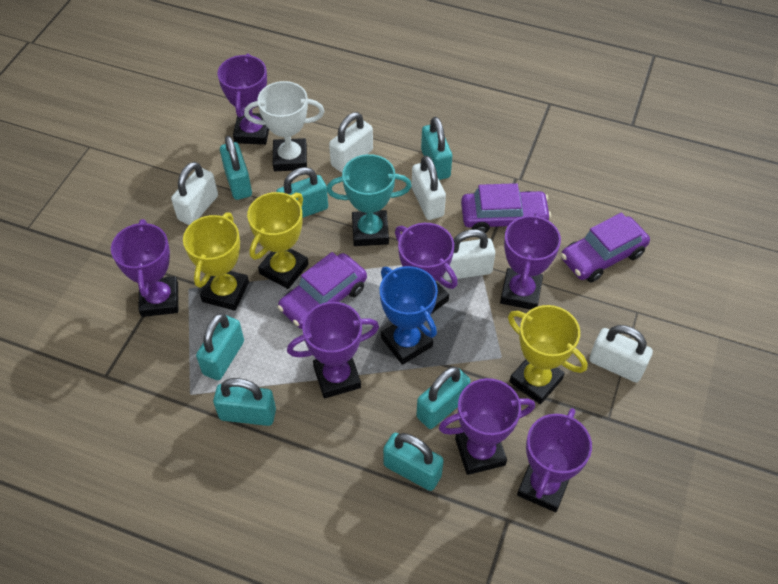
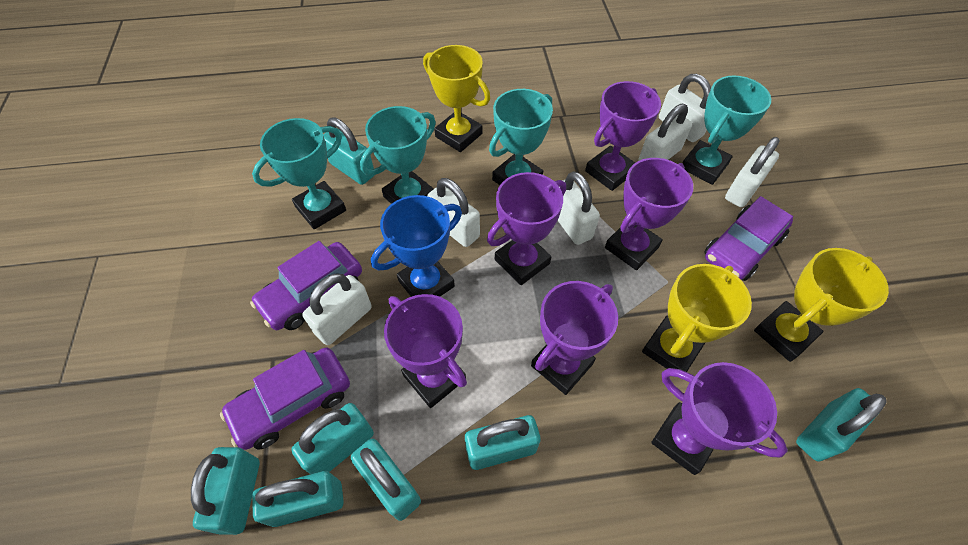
purple trophy: 7 -> 6
turquoise trophy: 1 -> 4
white padlock: 5 -> 6
white trophy: 1 -> 0

